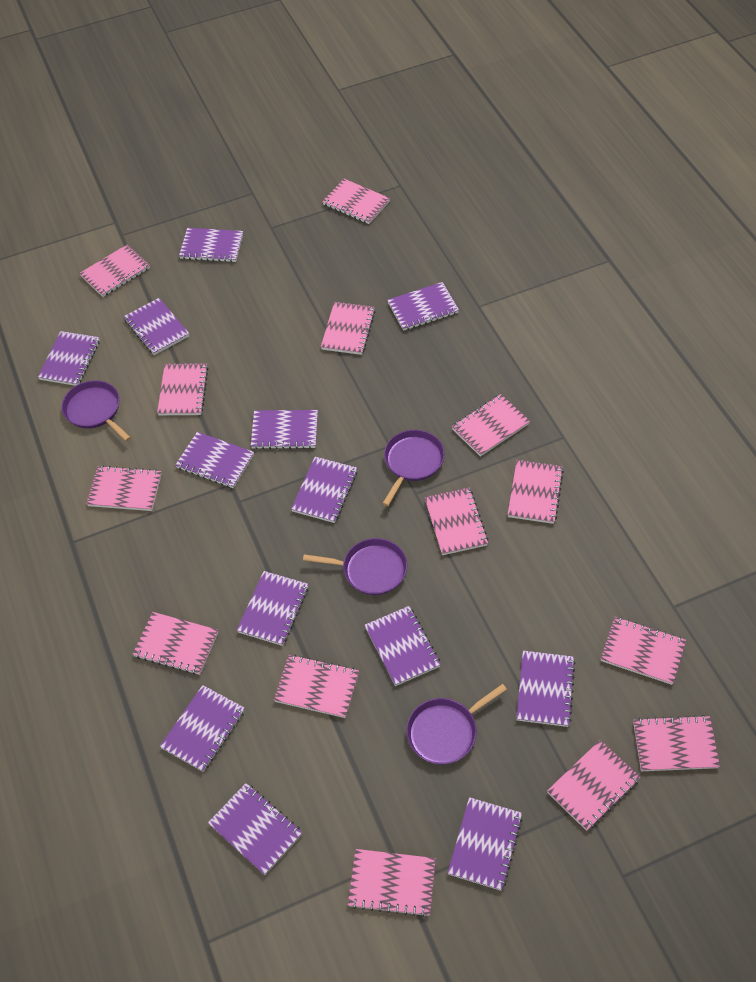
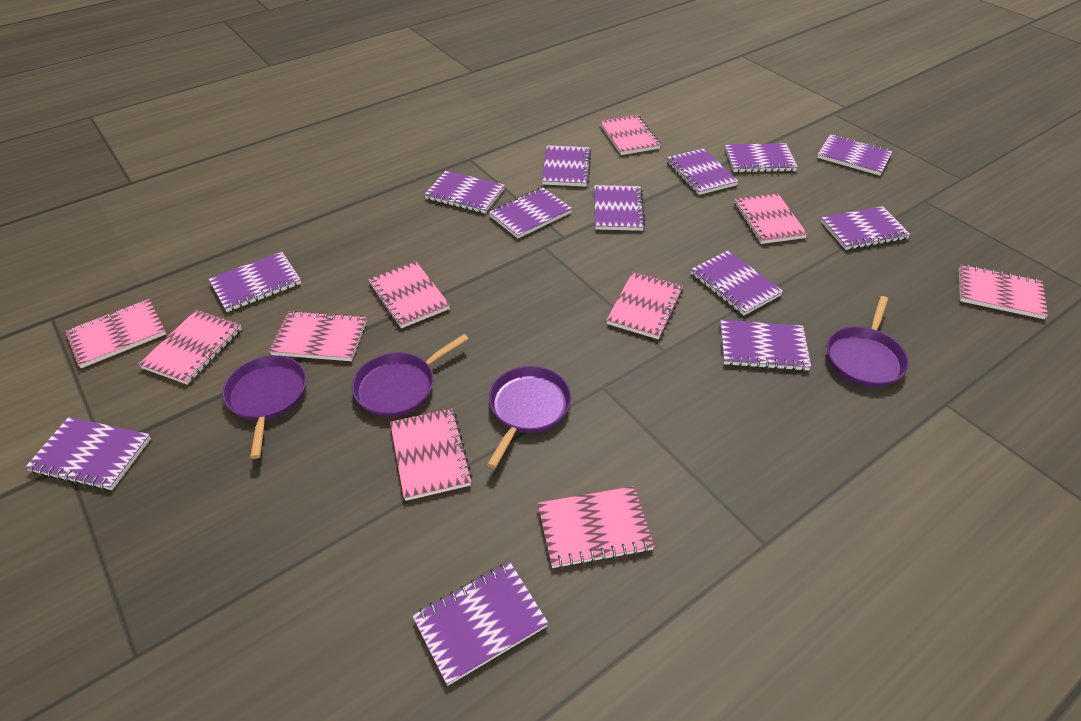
pink notebook: 14 -> 10

